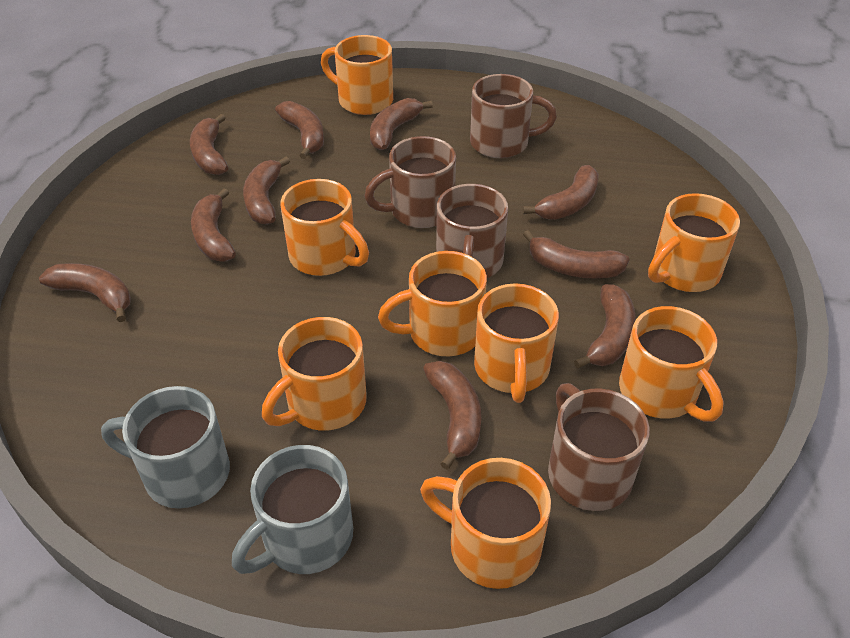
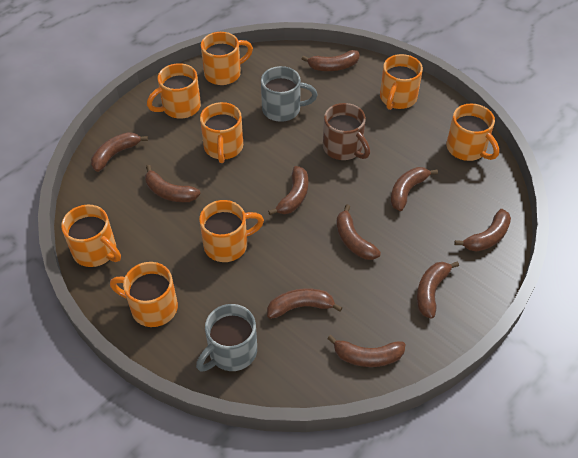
brown mug: 4 -> 1

